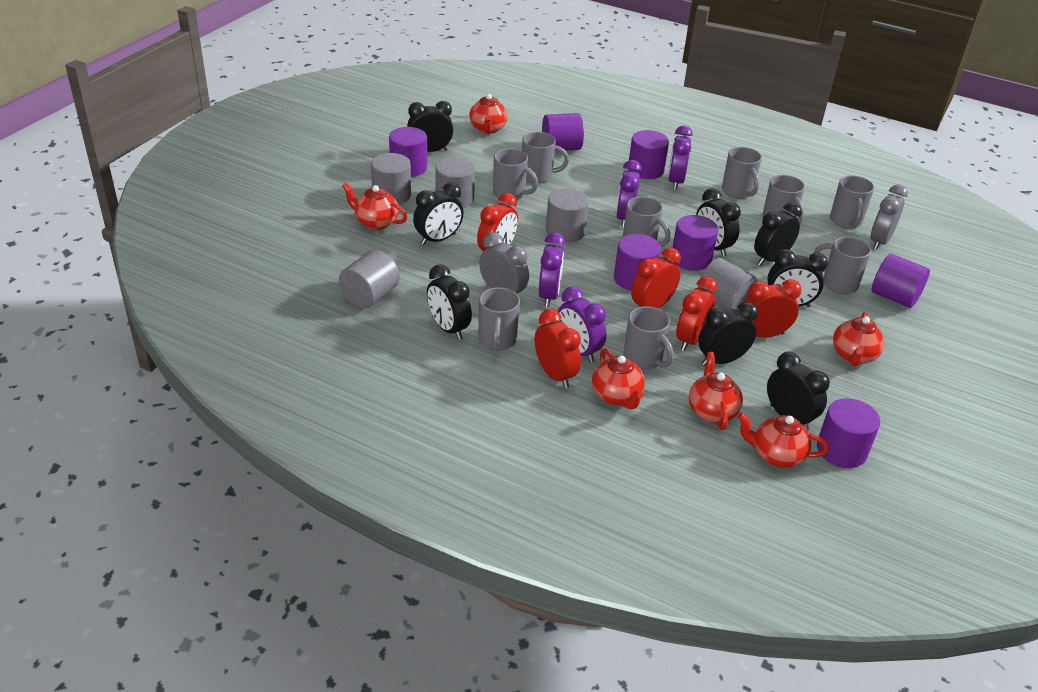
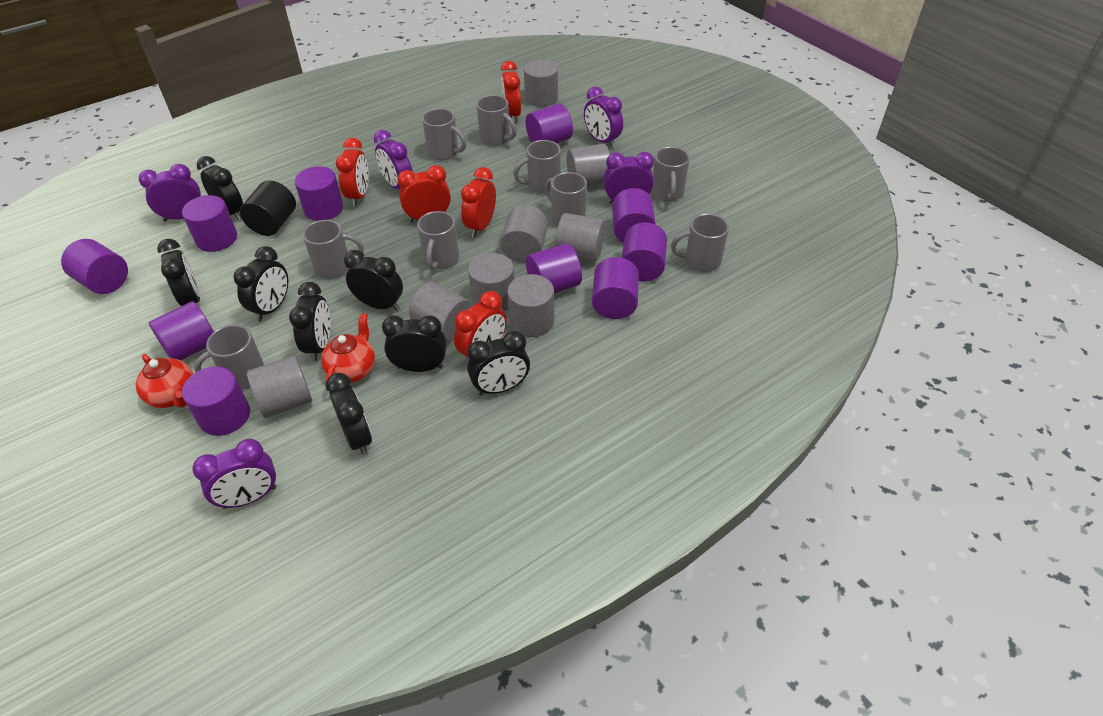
black cylinder: 0 -> 1
grey clock: 2 -> 0
grey cylinder: 5 -> 8
purple clock: 4 -> 5
purple cylinder: 7 -> 10
red teapot: 6 -> 2

